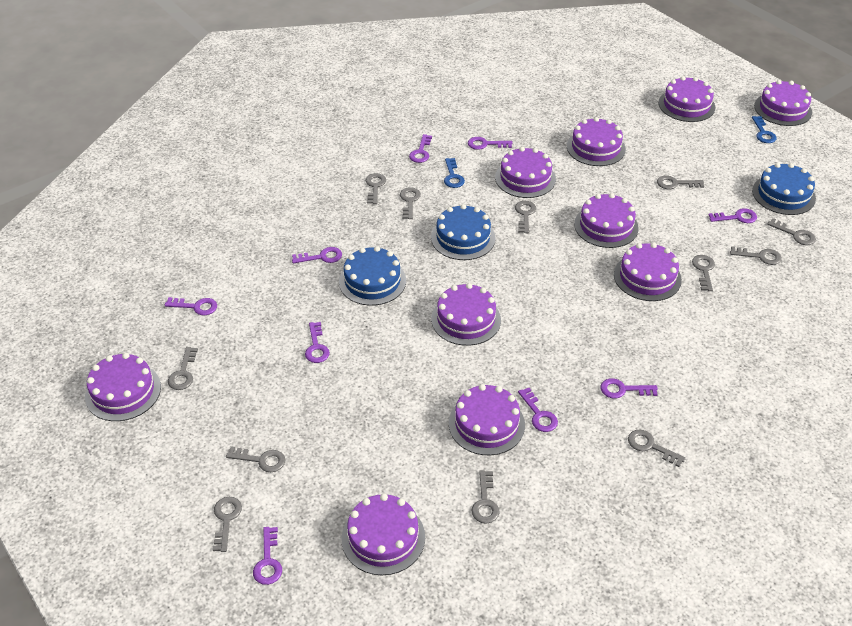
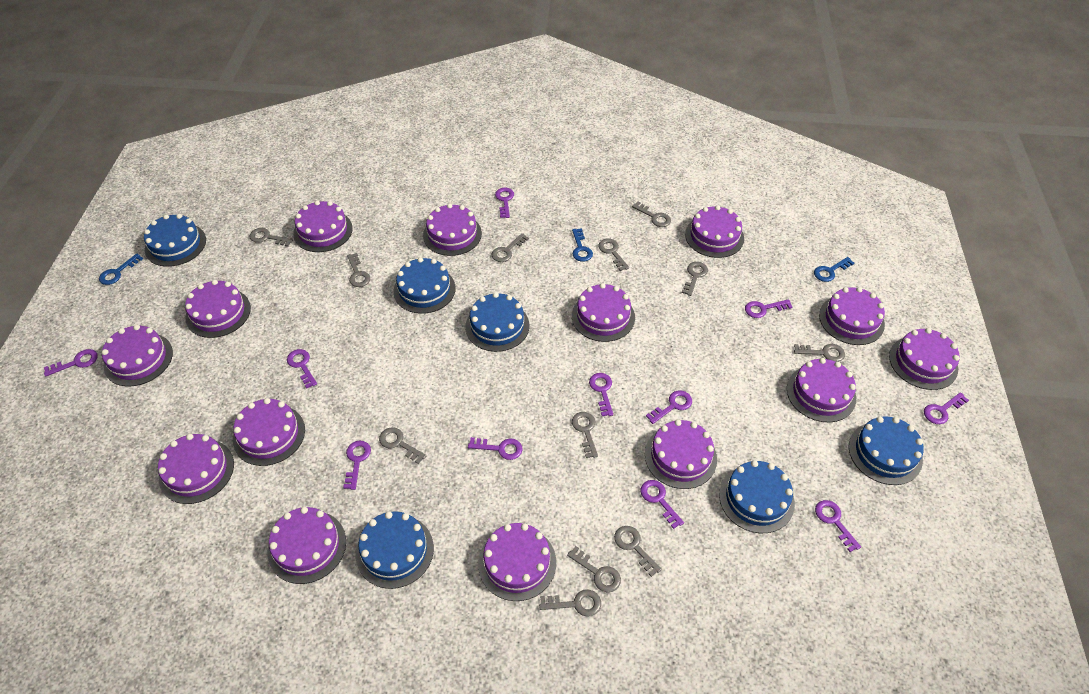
blue cake: 3 -> 6
blue key: 2 -> 3
purple cake: 10 -> 14
purple key: 9 -> 11

